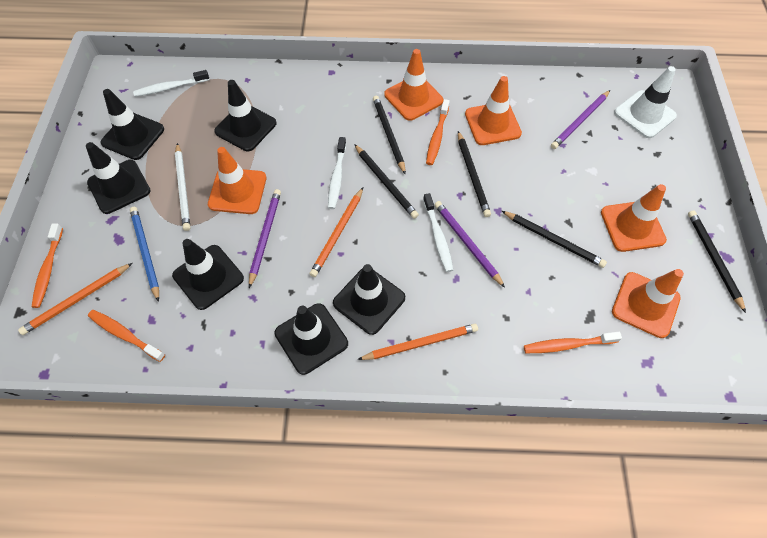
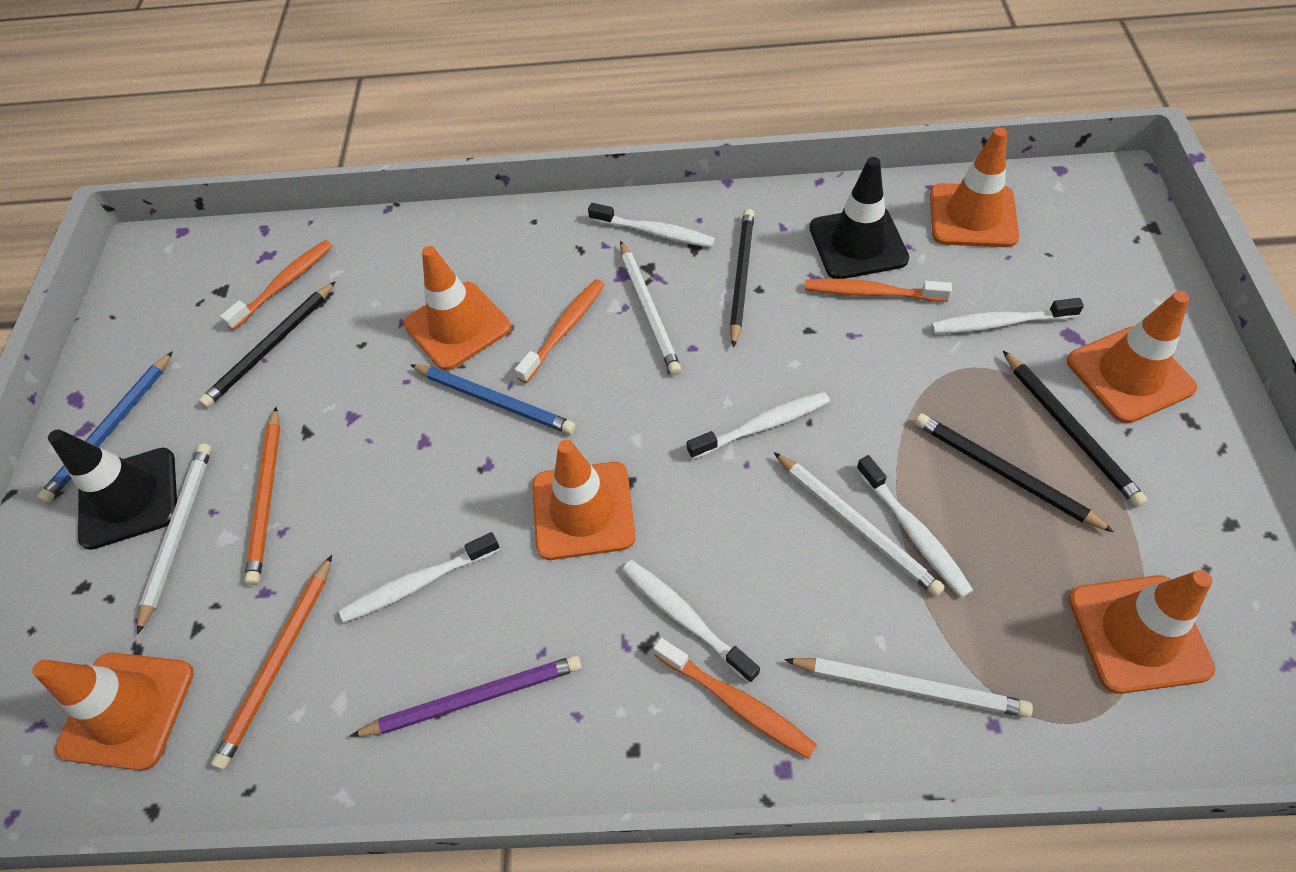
black pencil: 5 -> 4
black traffic cone: 6 -> 2
blue pencil: 1 -> 2
orange pencil: 3 -> 2
orange traffic cone: 5 -> 6
purple pencil: 3 -> 1
white pencil: 1 -> 4
white toothbrush: 3 -> 6
white traffic cone: 1 -> 0

